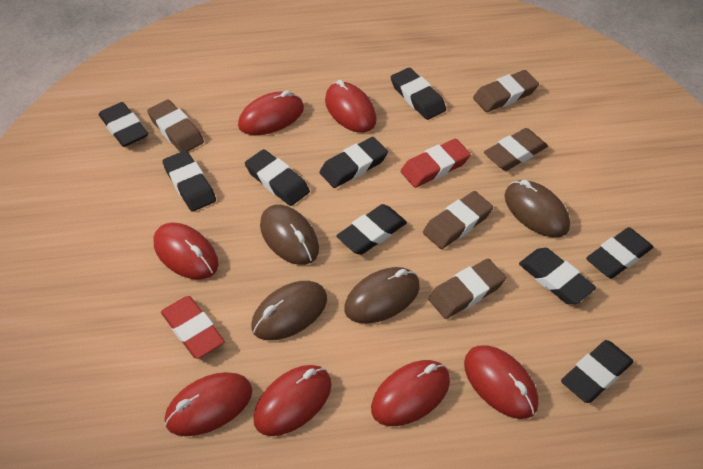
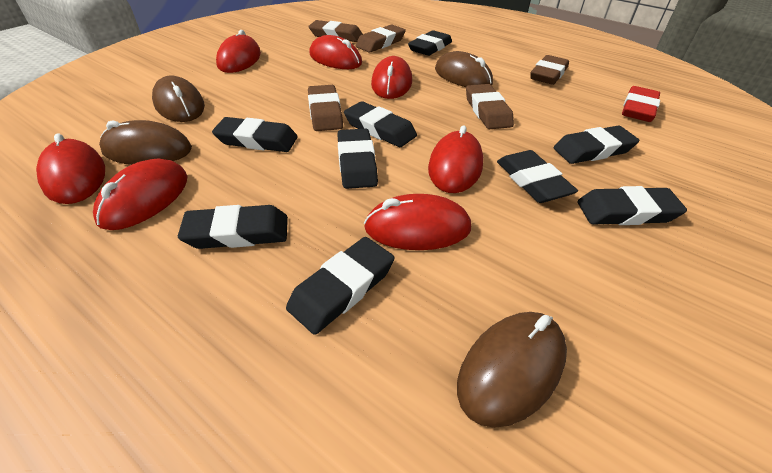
red eraser: 2 -> 1

